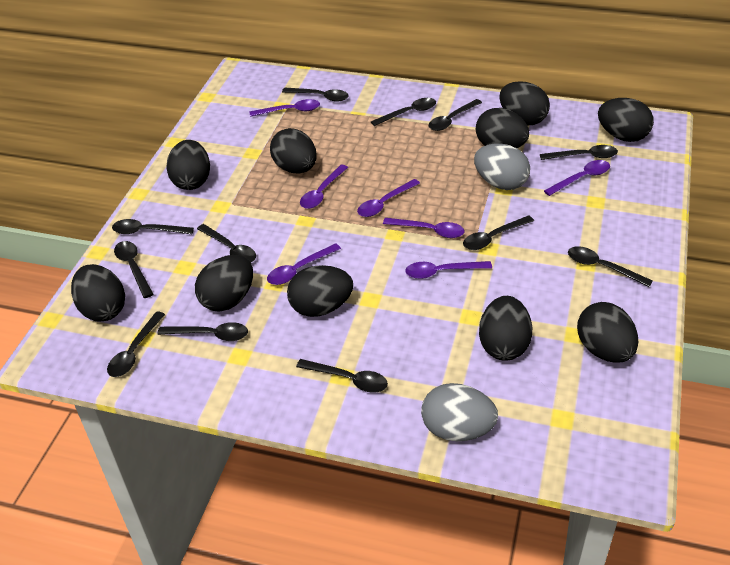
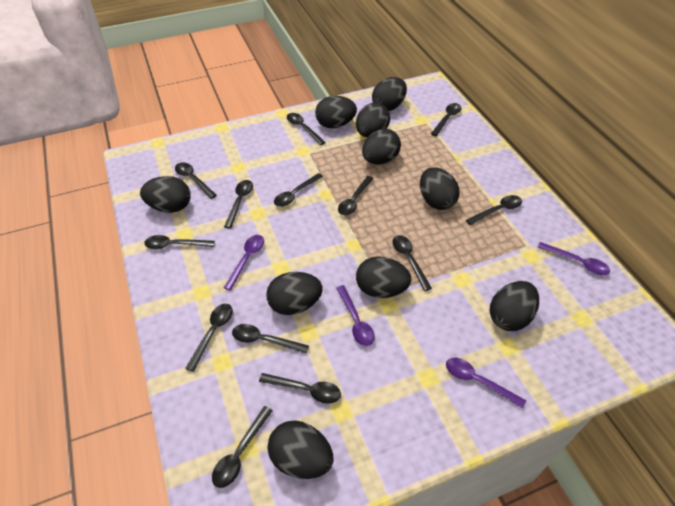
black spoon: 12 -> 13
grey egg: 2 -> 0
purple spoon: 7 -> 4

